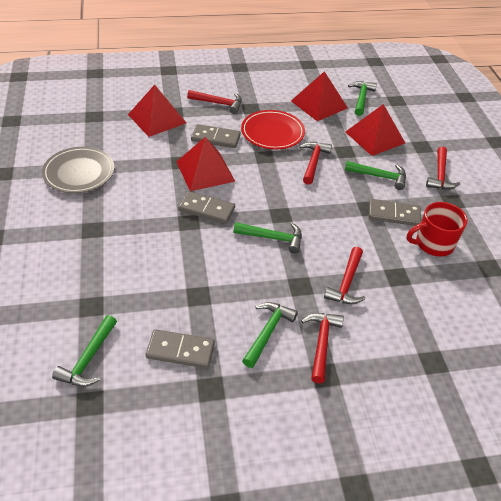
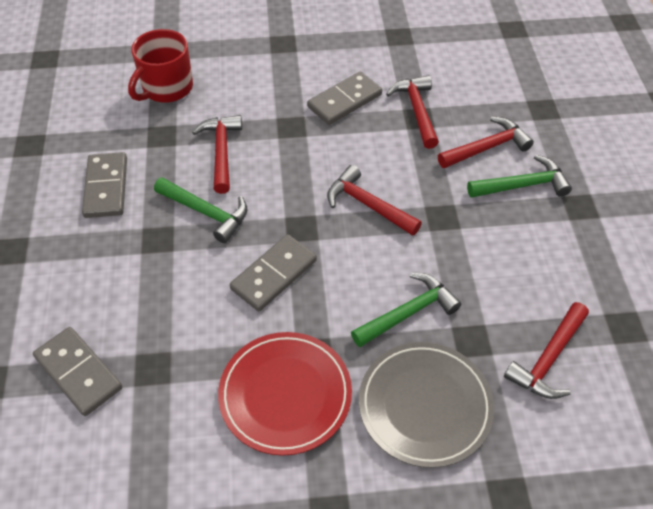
green hammer: 5 -> 3
red pyramid: 4 -> 0

